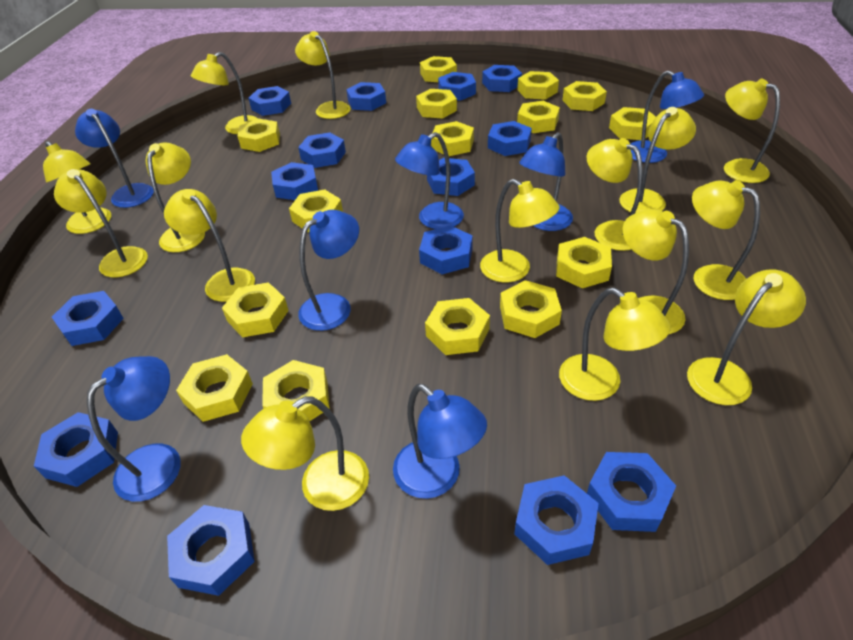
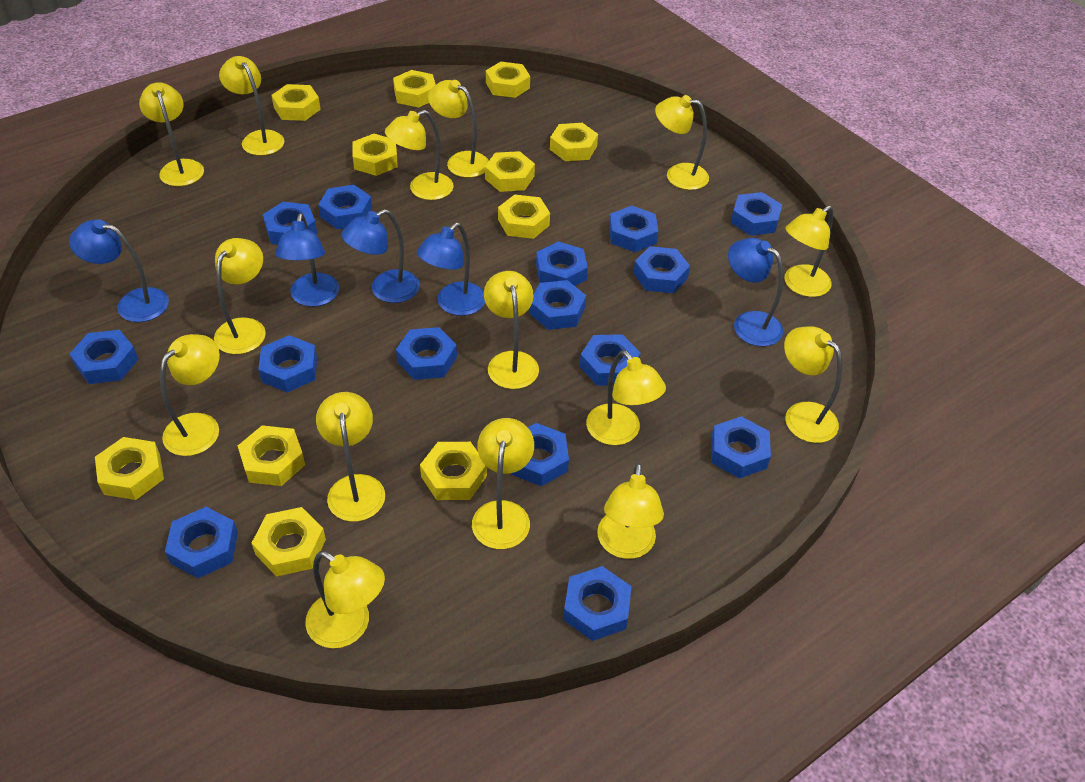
blue lamp: 7 -> 5
blue nut: 14 -> 15
yellow nut: 15 -> 11

